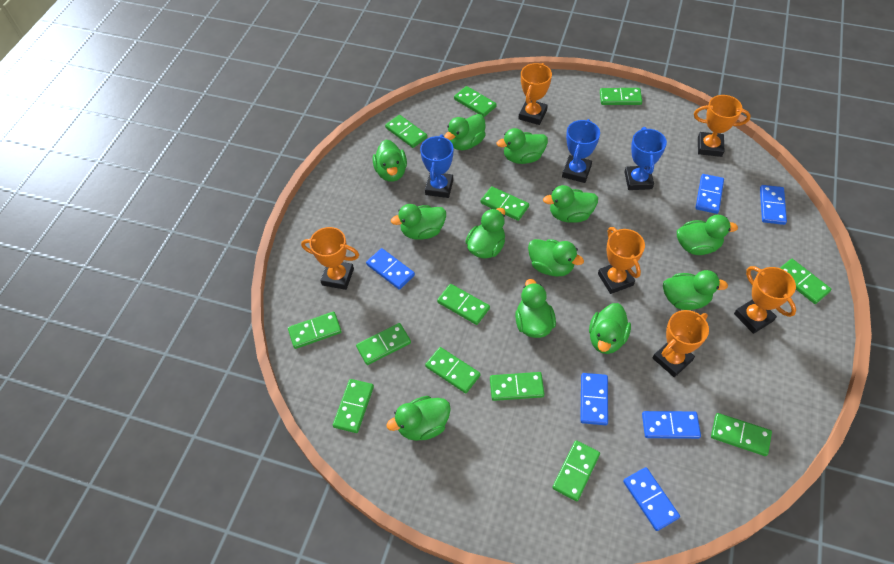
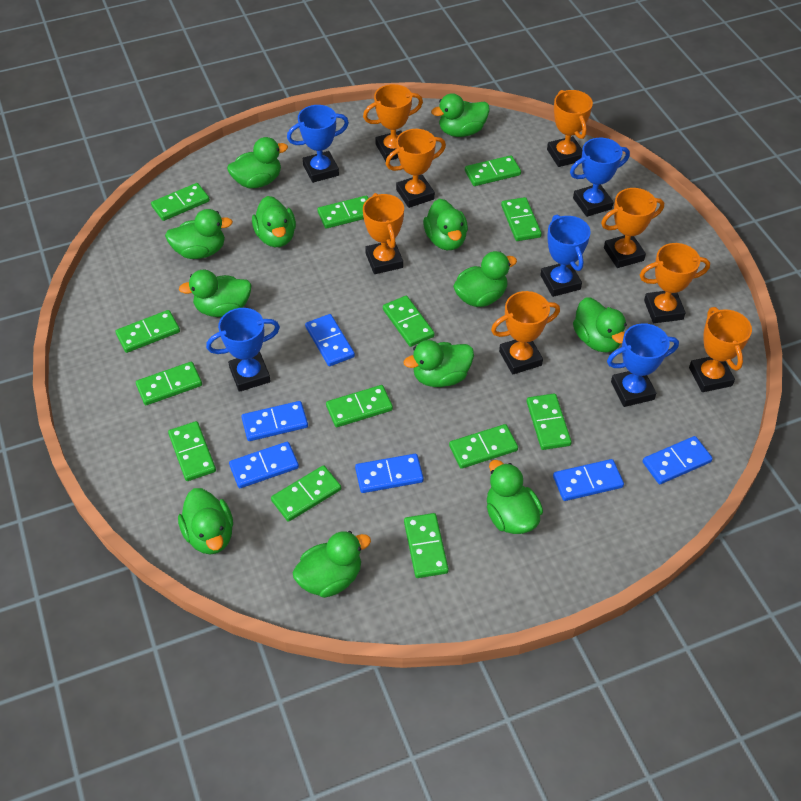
blue trophy: 3 -> 5
orange trophy: 6 -> 8

